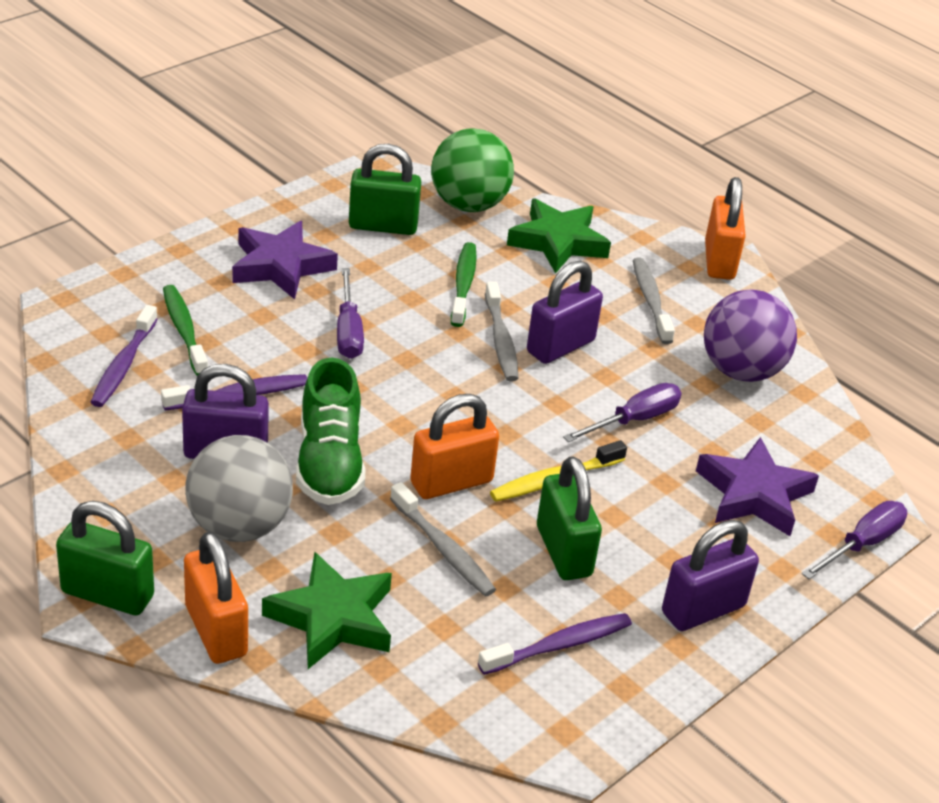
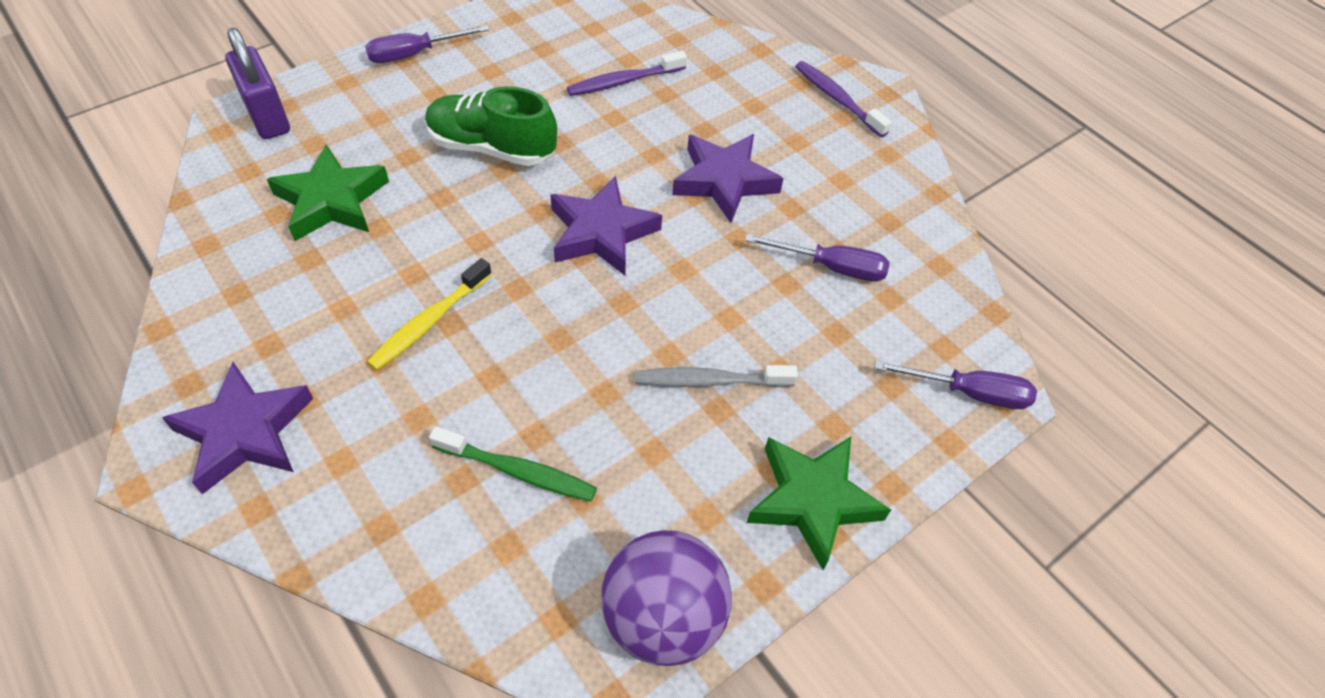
green ball: 1 -> 0
green padlock: 3 -> 0
green toothbrush: 2 -> 1
grey ball: 1 -> 0
grey toothbrush: 3 -> 1
orange padlock: 3 -> 0
purple padlock: 3 -> 1
purple star: 2 -> 3
purple toothbrush: 3 -> 2

